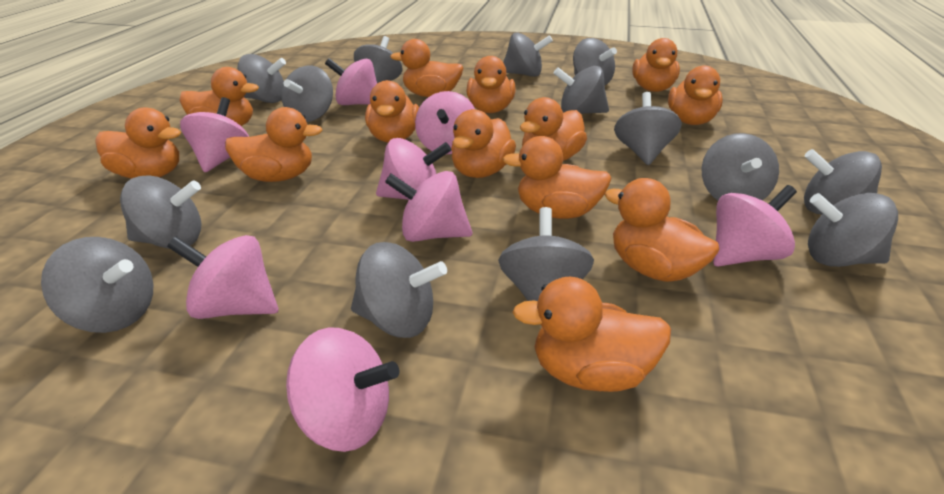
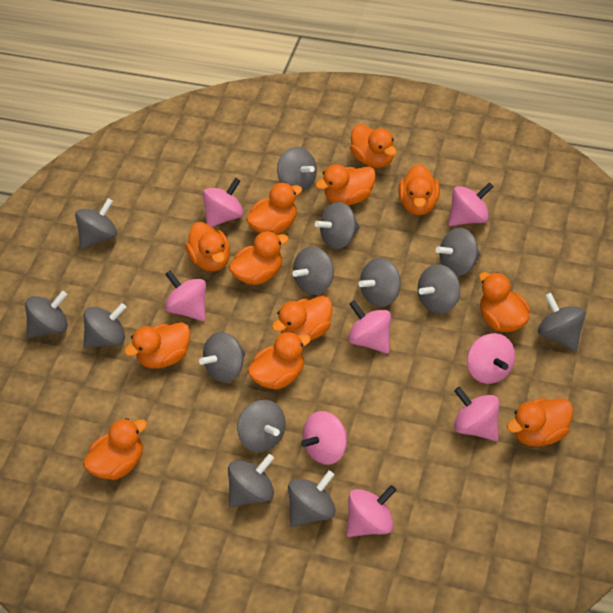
orange duck: 13 -> 12

